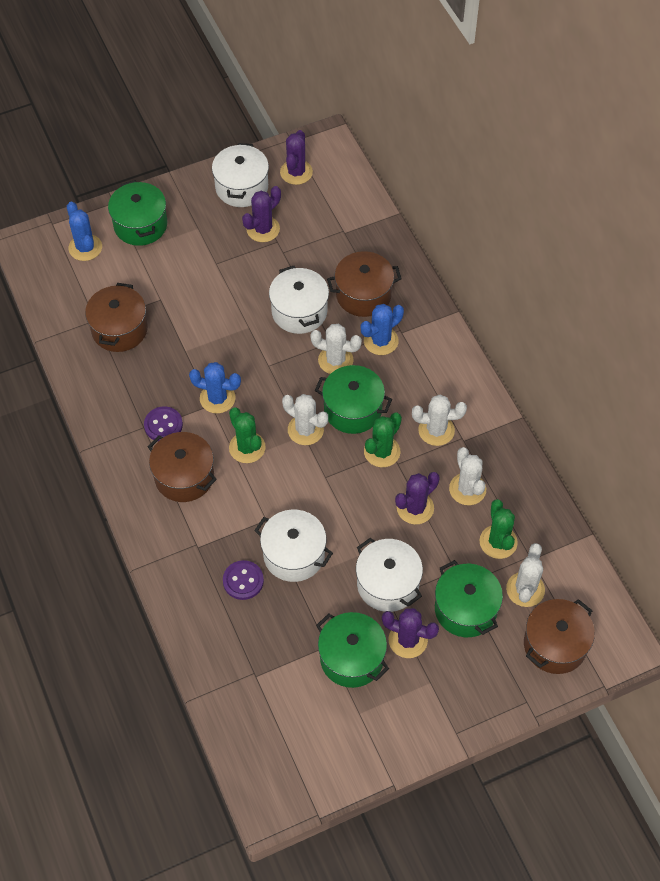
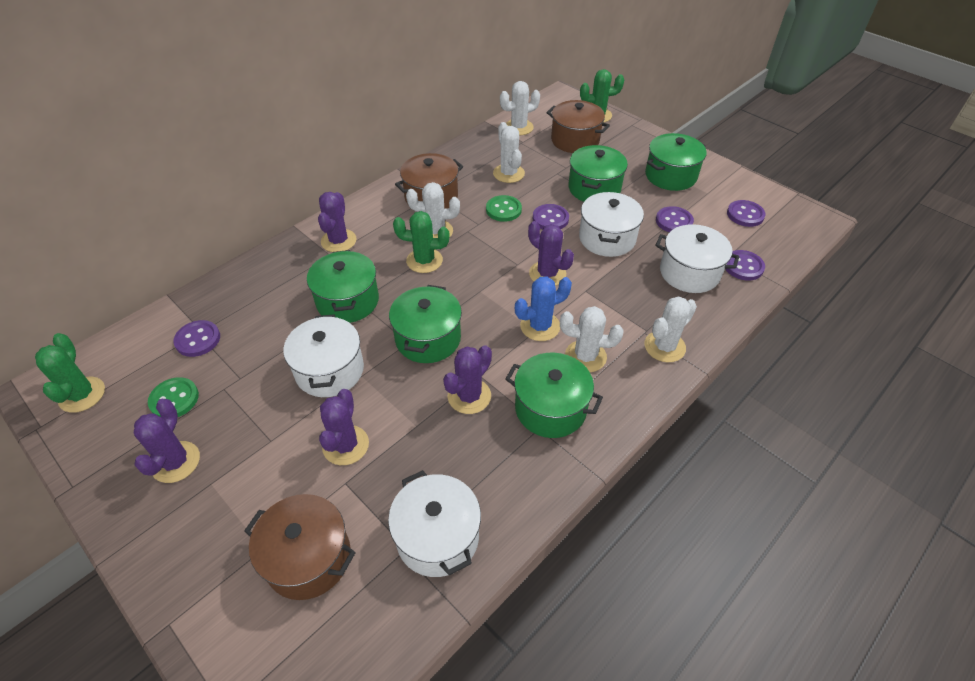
blue cactus: 3 -> 1
brown pot: 4 -> 3
green button: 0 -> 2
green pot: 4 -> 5
purple button: 2 -> 5
purple cactus: 4 -> 5

